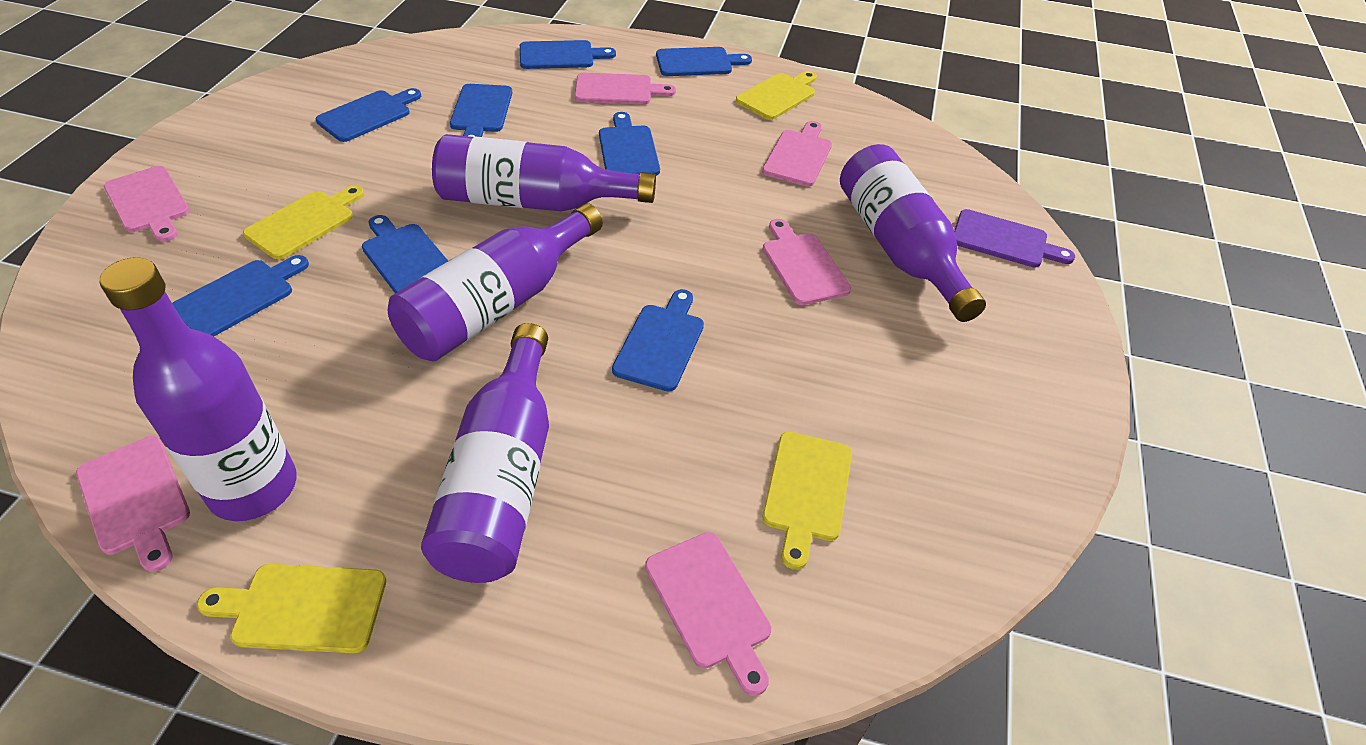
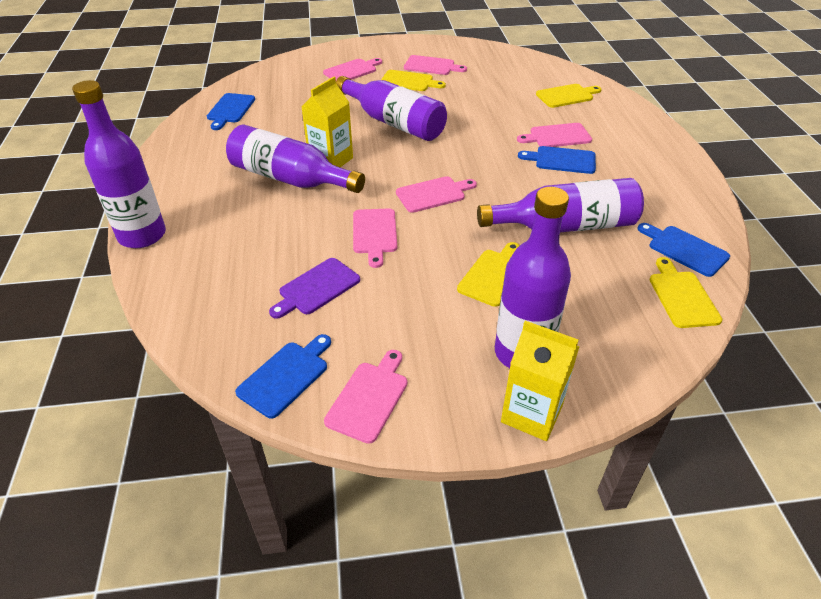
blue cutting board: 8 -> 4
yellow carton: 0 -> 2

